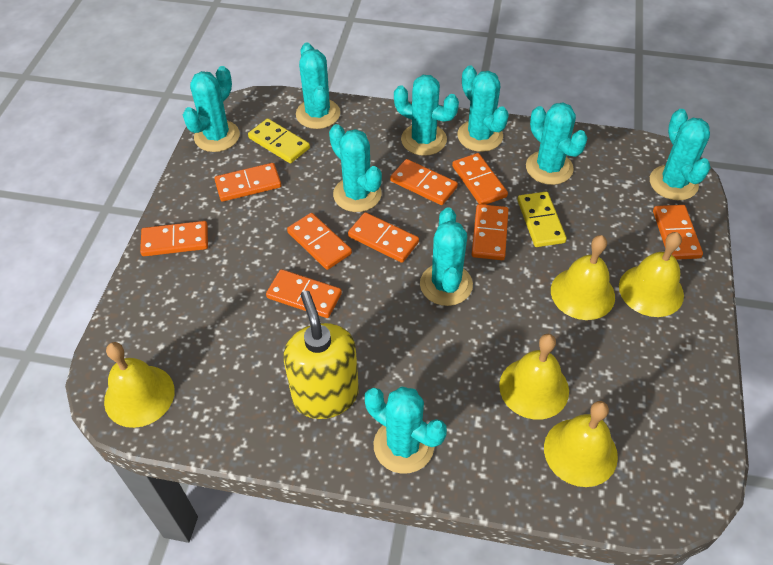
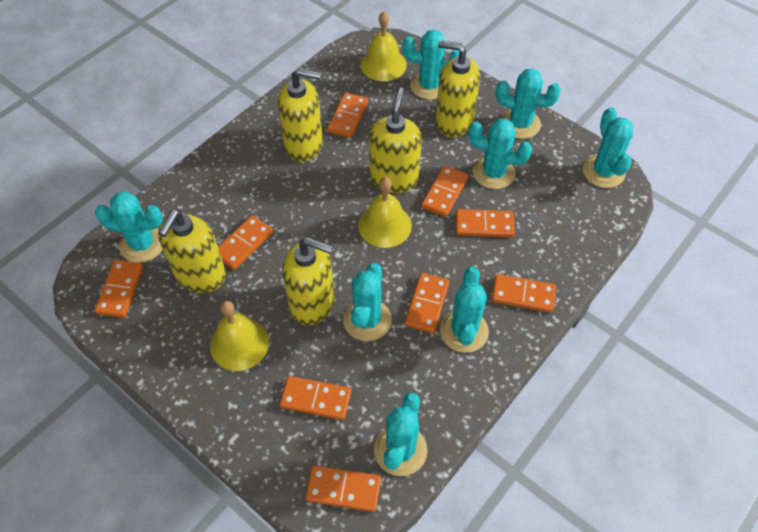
turquoise cactus: 9 -> 8
yellow bell: 5 -> 3
yellow domino: 2 -> 0
yellow soap dispenser: 1 -> 5

